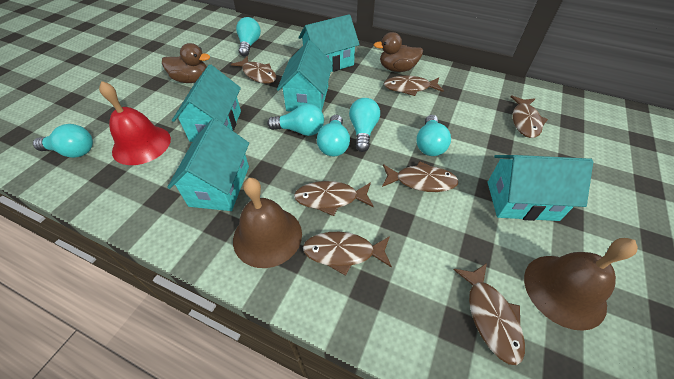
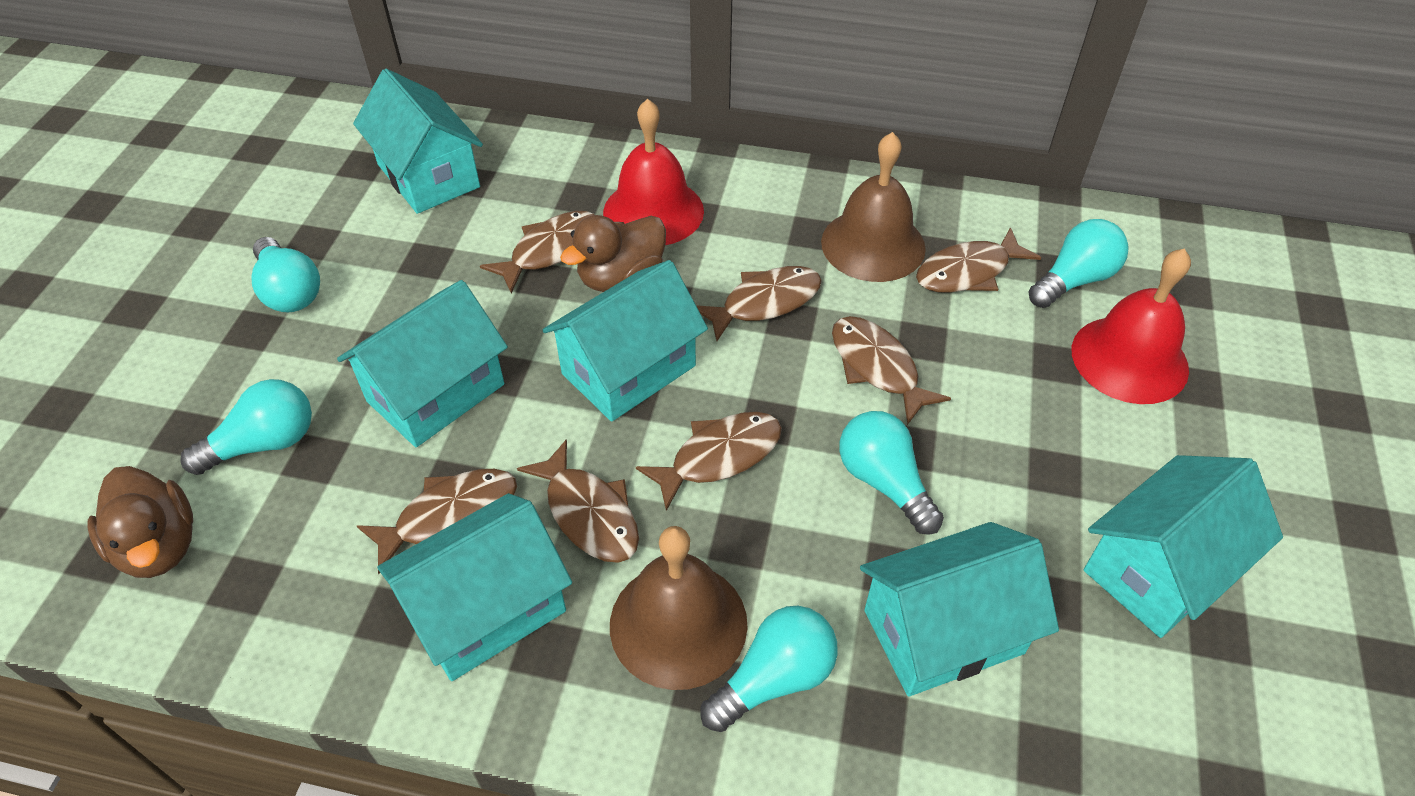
red bell: 1 -> 2
turquoise house: 5 -> 6
turquoise light bulb: 6 -> 5

